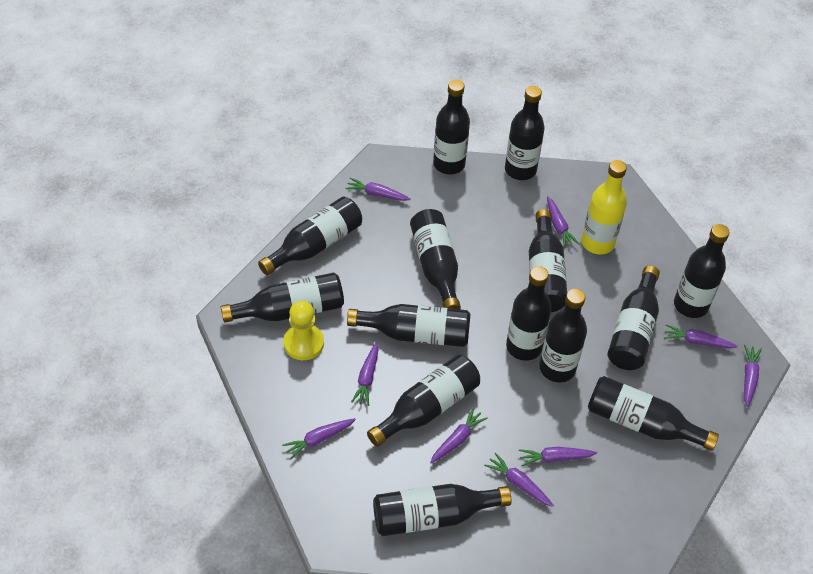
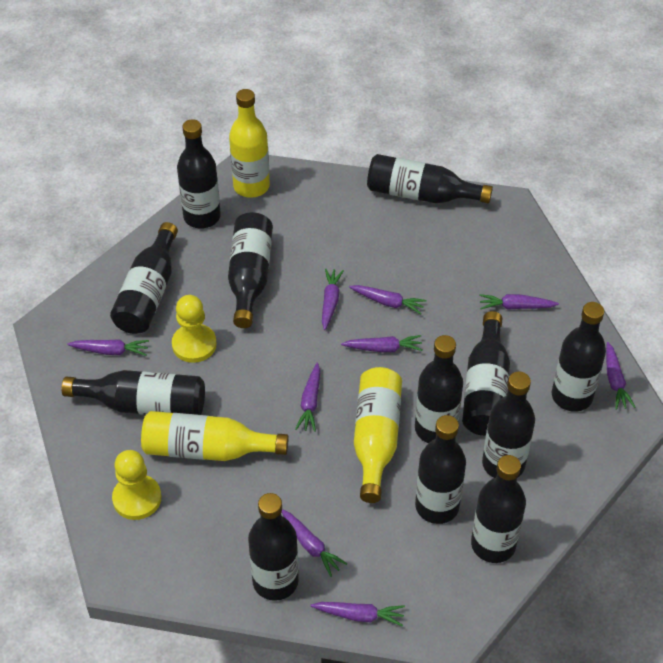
black bottle: 14 -> 12
yellow bottle: 1 -> 3
yellow pawn: 1 -> 2

